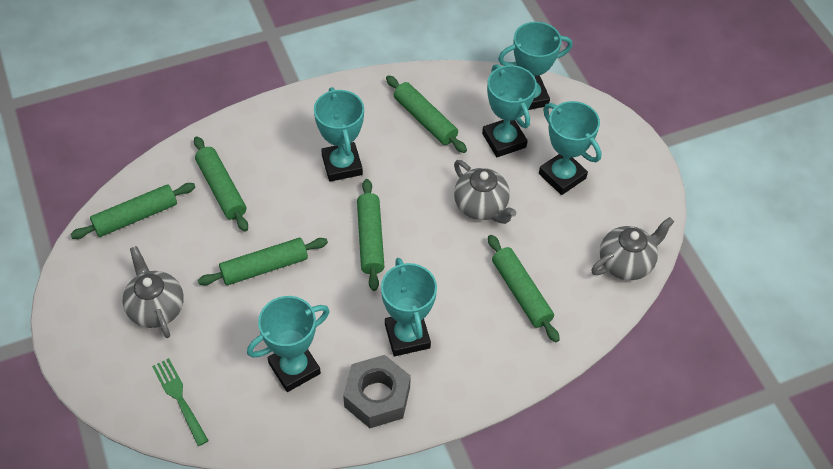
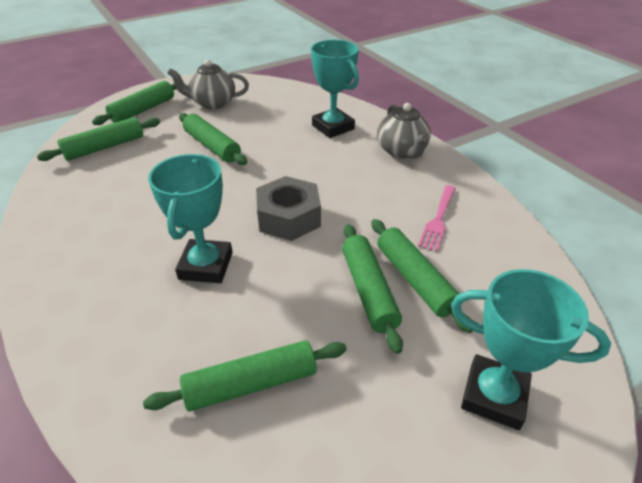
green fork: 1 -> 0
grey teapot: 3 -> 2
pink fork: 0 -> 1
turquoise trophy: 6 -> 3

